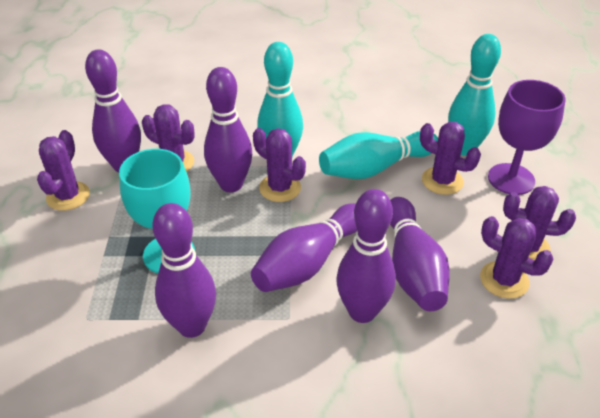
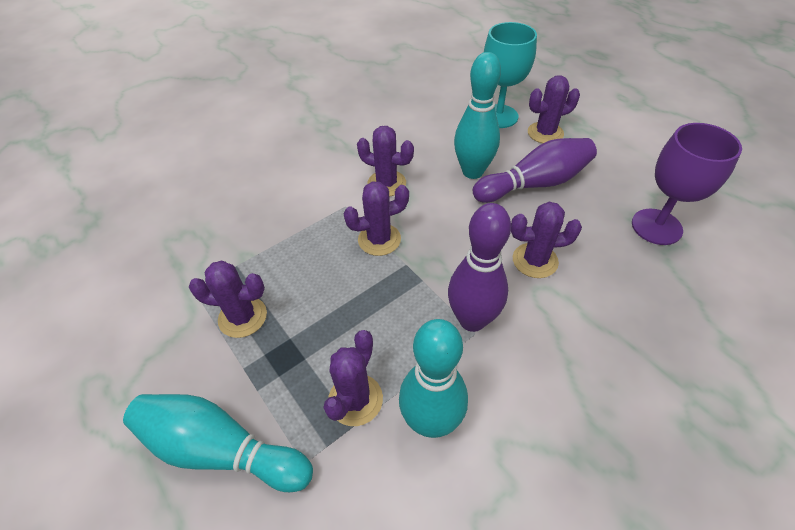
purple bowling pin: 6 -> 2

